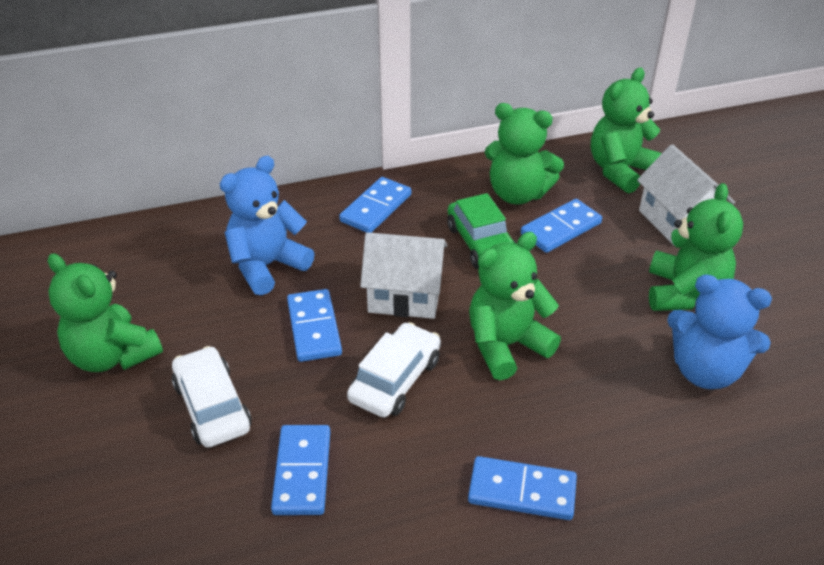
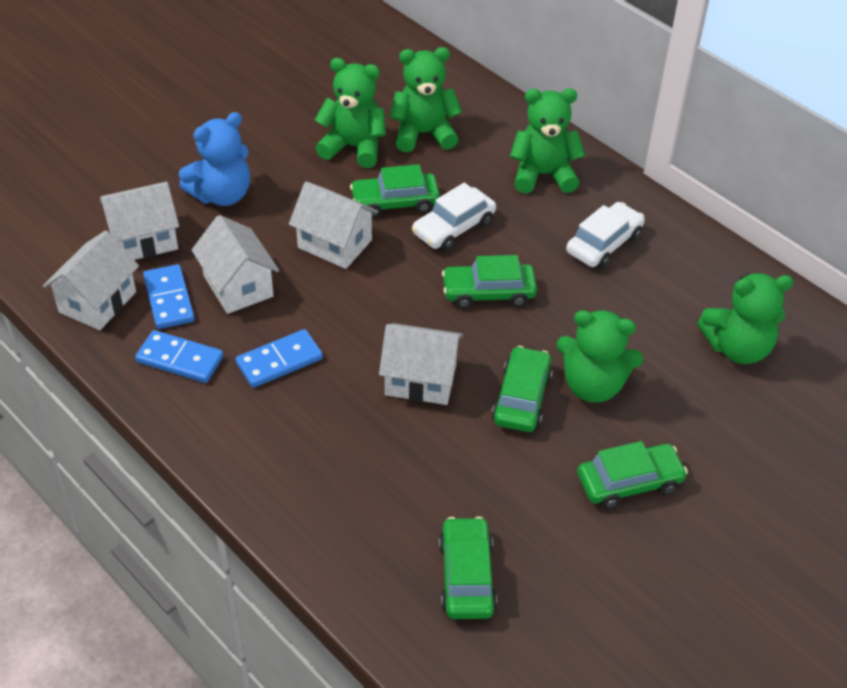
blue domino: 5 -> 3
blue teddy bear: 2 -> 1
green car: 1 -> 5
white house: 2 -> 5

